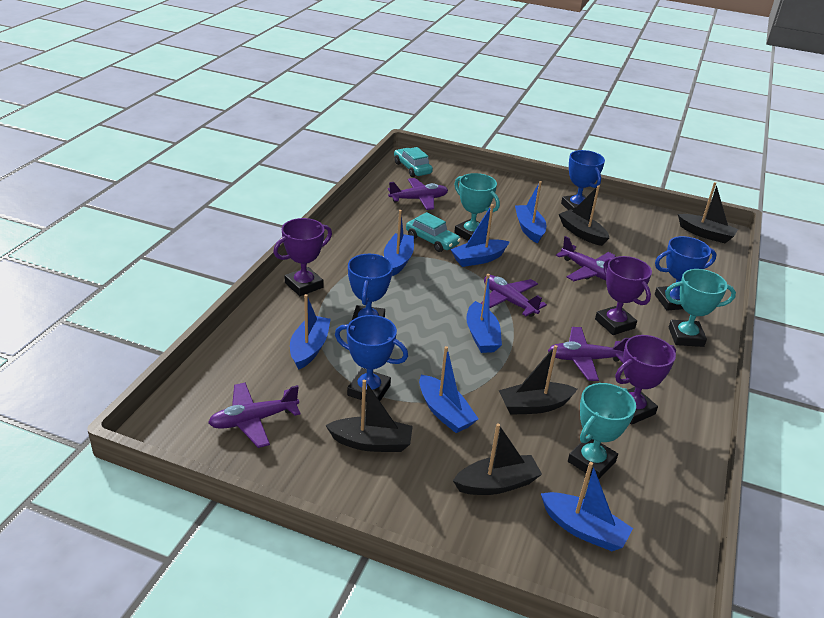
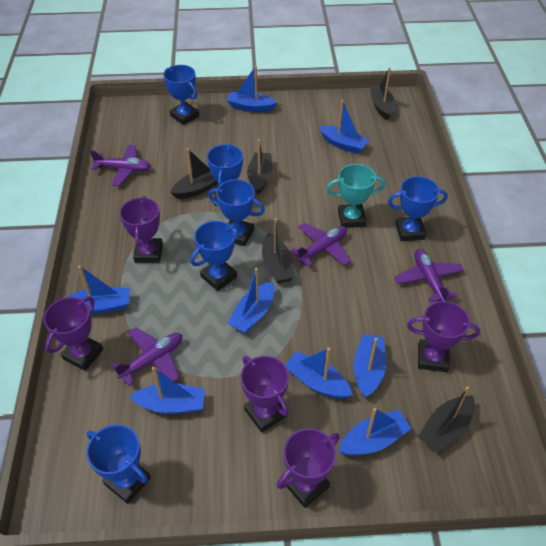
blue boat: 7 -> 8
blue trophy: 4 -> 6
purple plane: 5 -> 4
purple trophy: 3 -> 5
turquoise car: 2 -> 0
turquoise trophy: 3 -> 1

